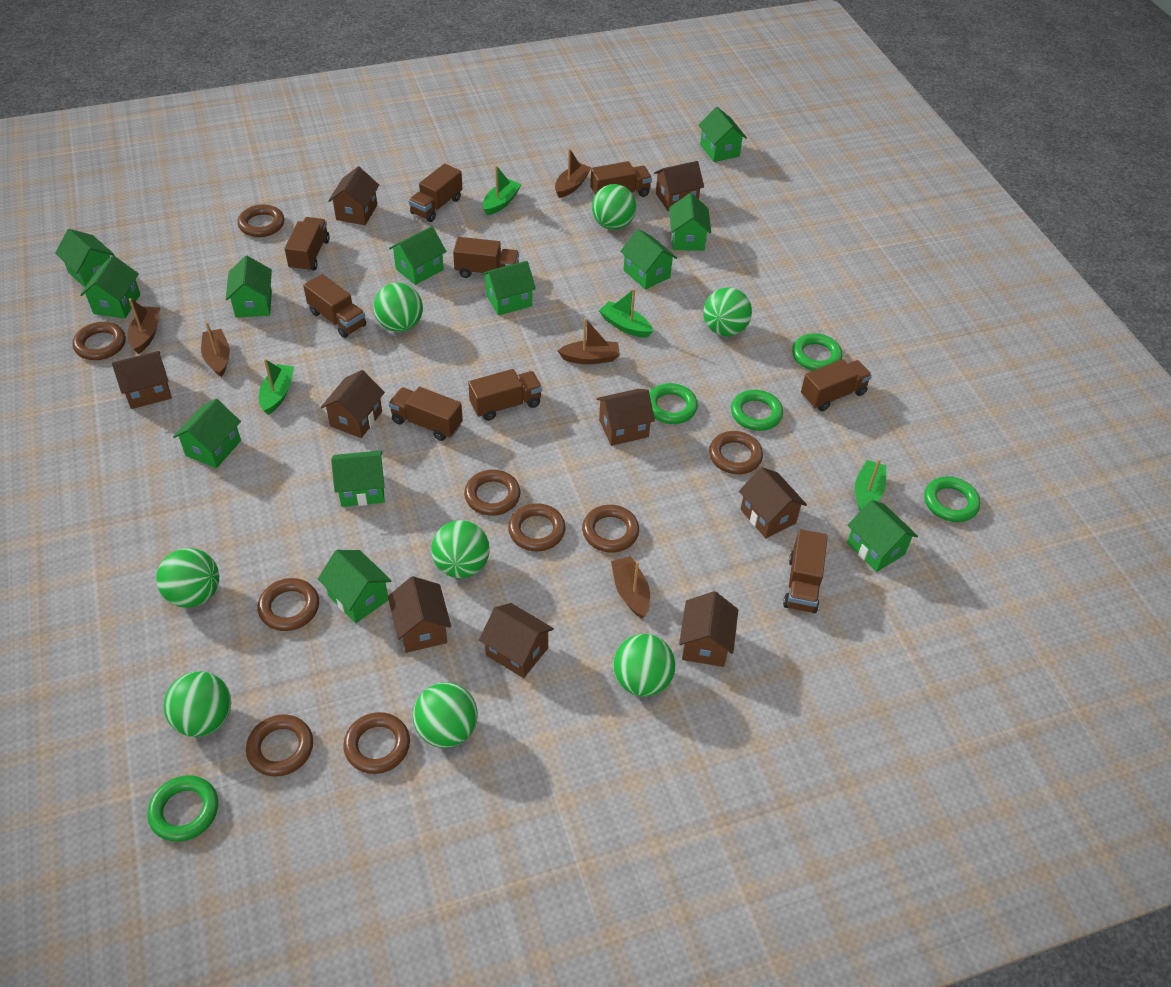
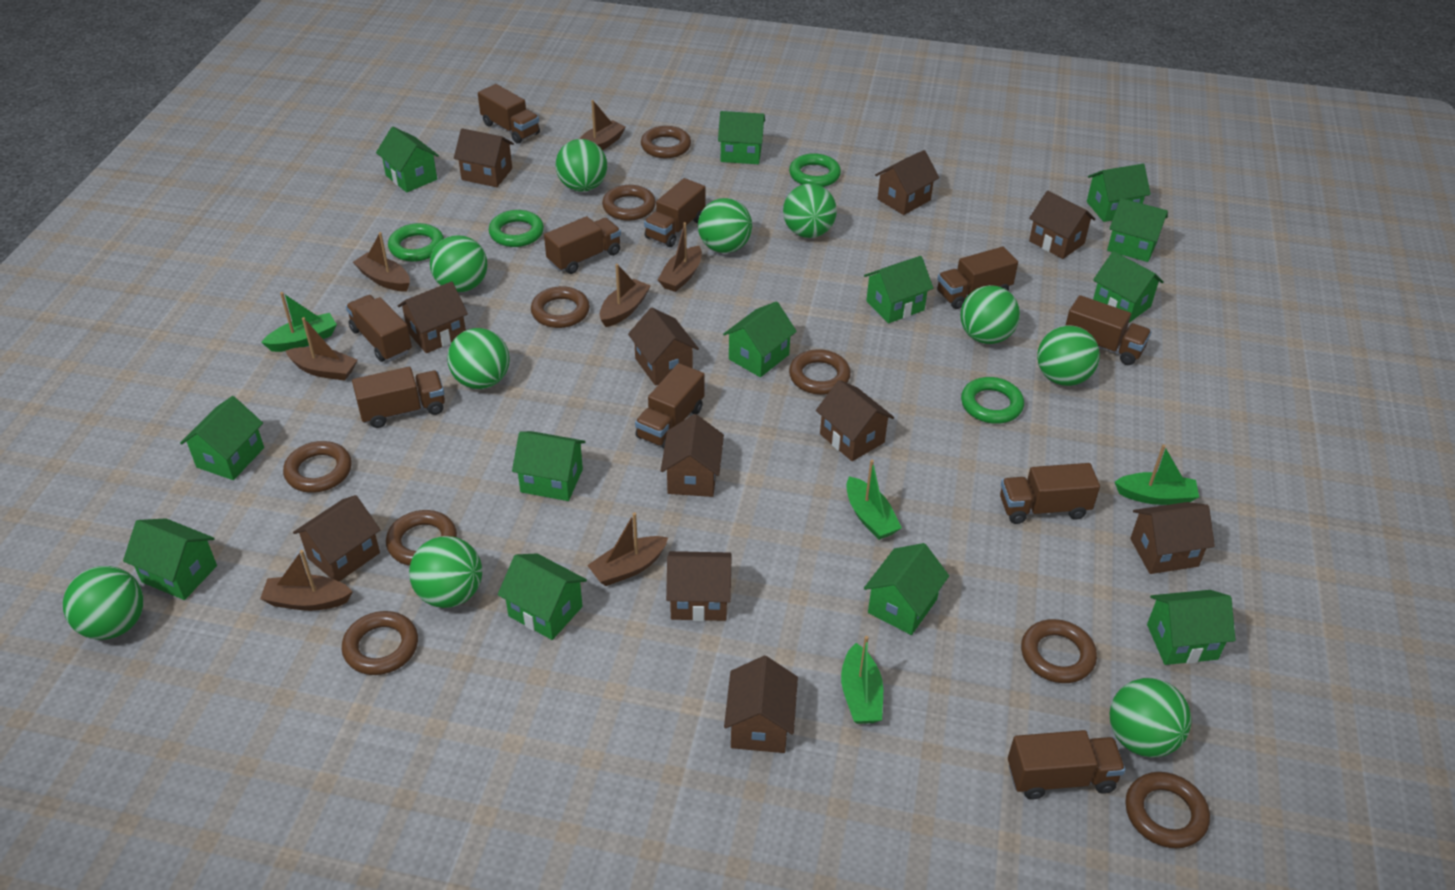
brown boat: 5 -> 7
brown house: 9 -> 11
brown truck: 9 -> 10
green ball: 8 -> 10
green house: 12 -> 13
green ring: 5 -> 4

